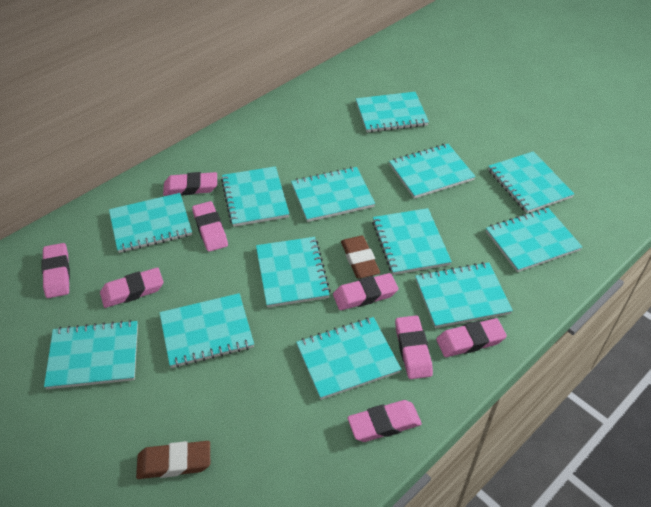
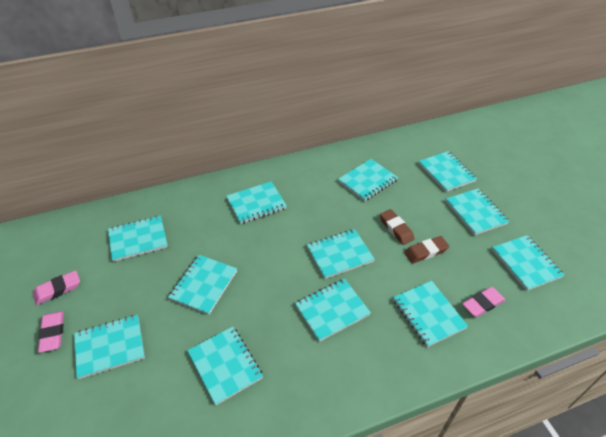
pink eraser: 8 -> 3
turquoise notebook: 13 -> 12

